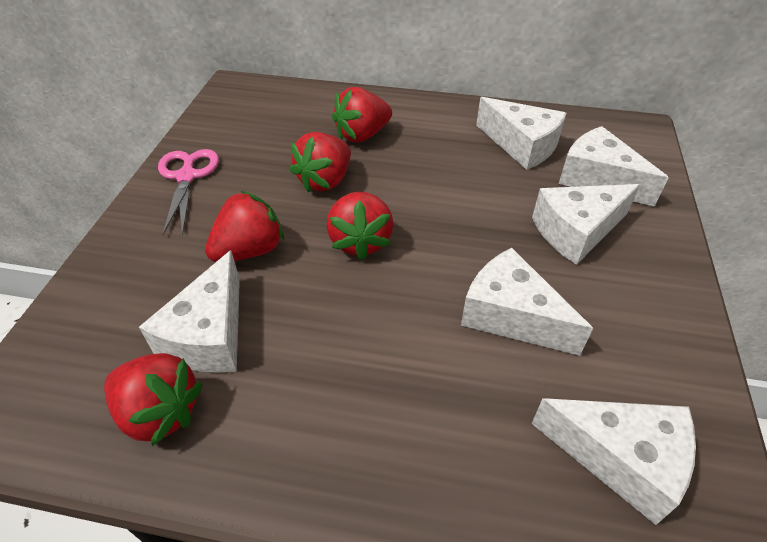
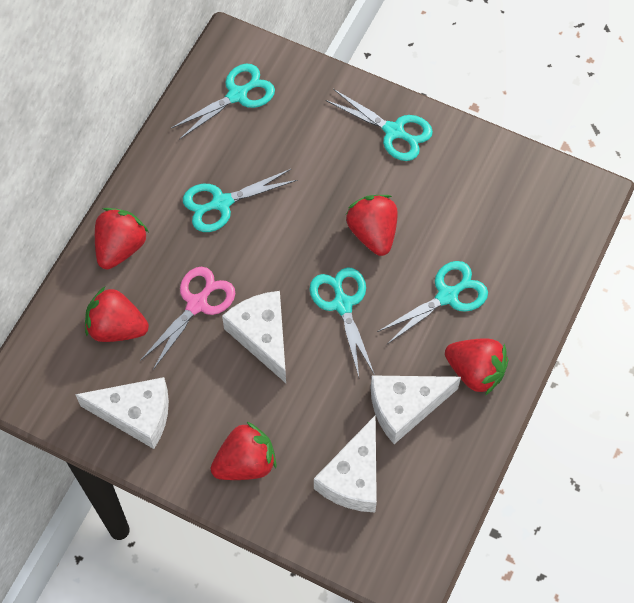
turquoise scissors: 0 -> 5
white cheese: 6 -> 4

